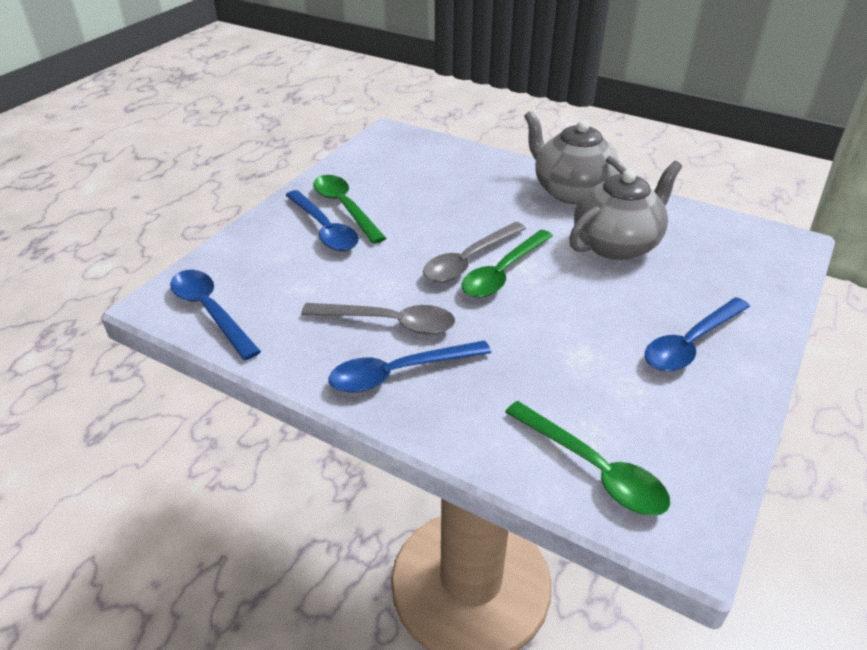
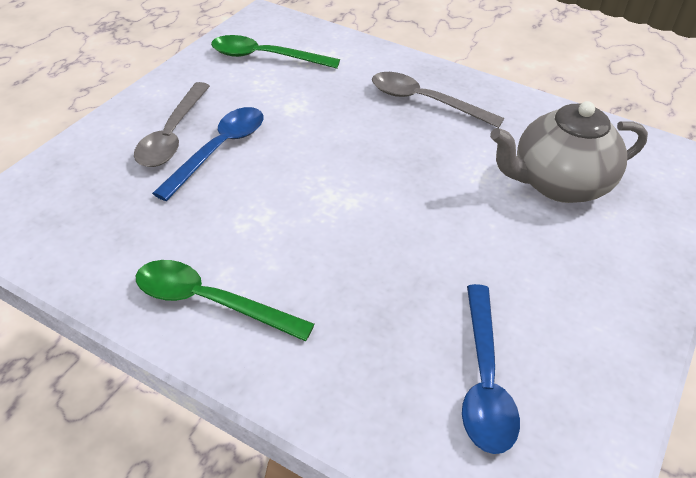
blue spoon: 4 -> 2
green spoon: 3 -> 2
grey teapot: 2 -> 1

